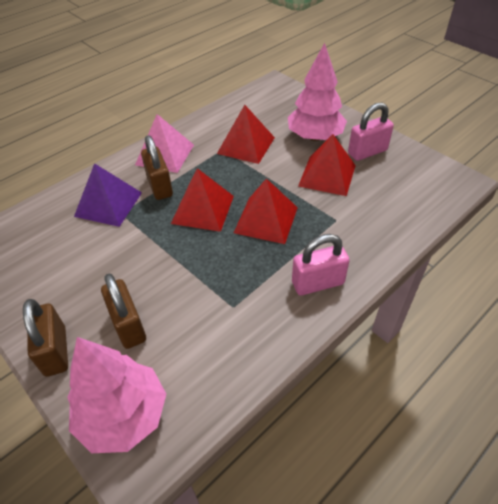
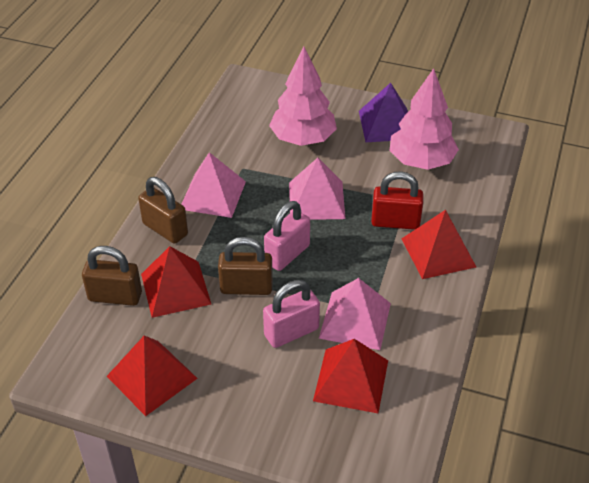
pink pyramid: 1 -> 3
red padlock: 0 -> 1

